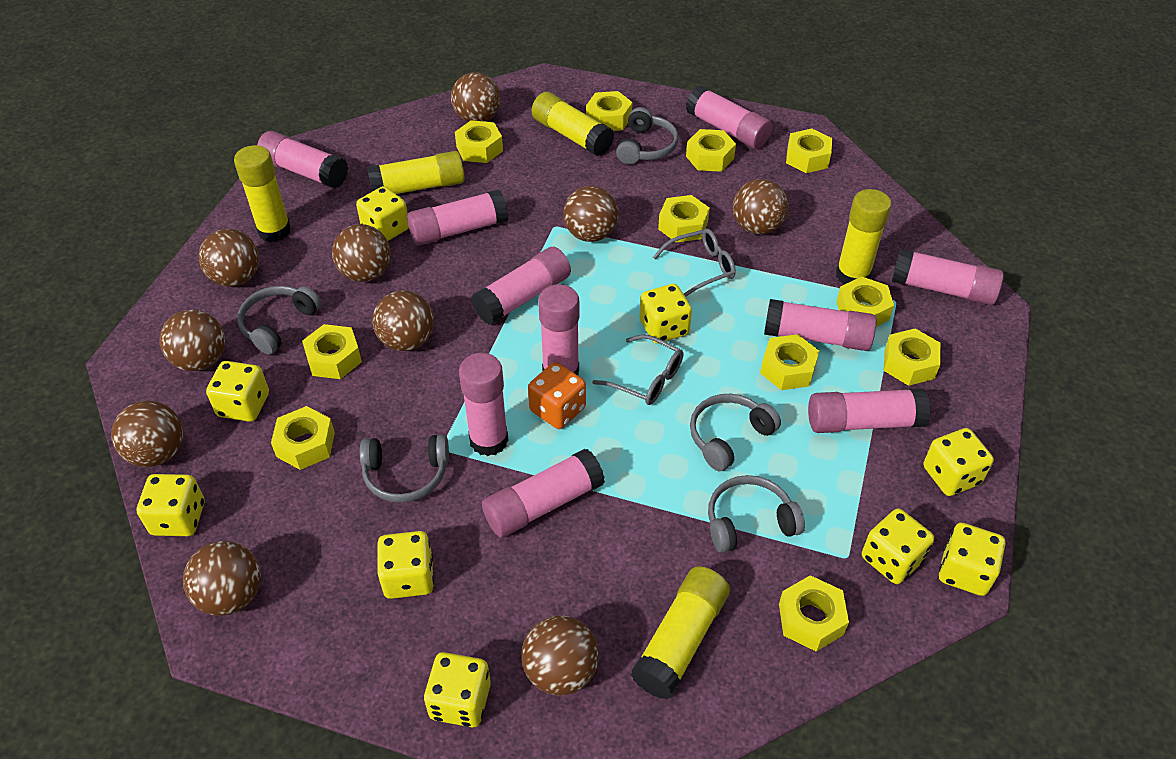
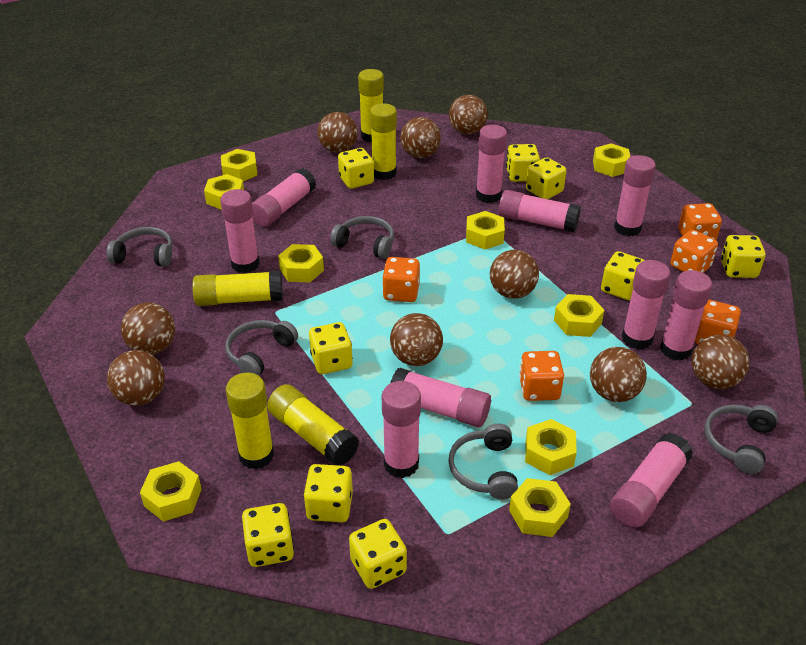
brown ball: 10 -> 9
grey glasses: 2 -> 0
orange dice: 1 -> 5
yellow nut: 11 -> 9

